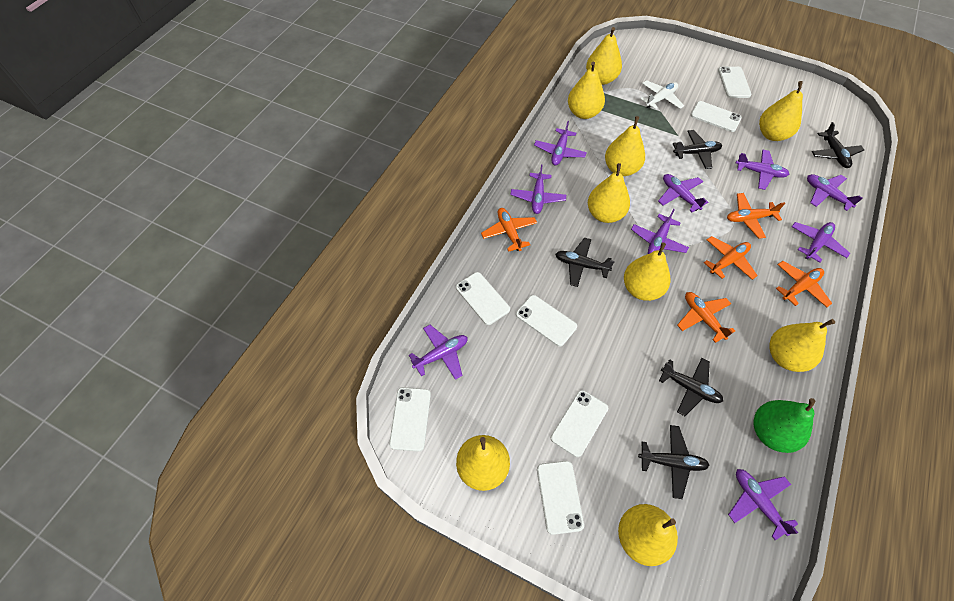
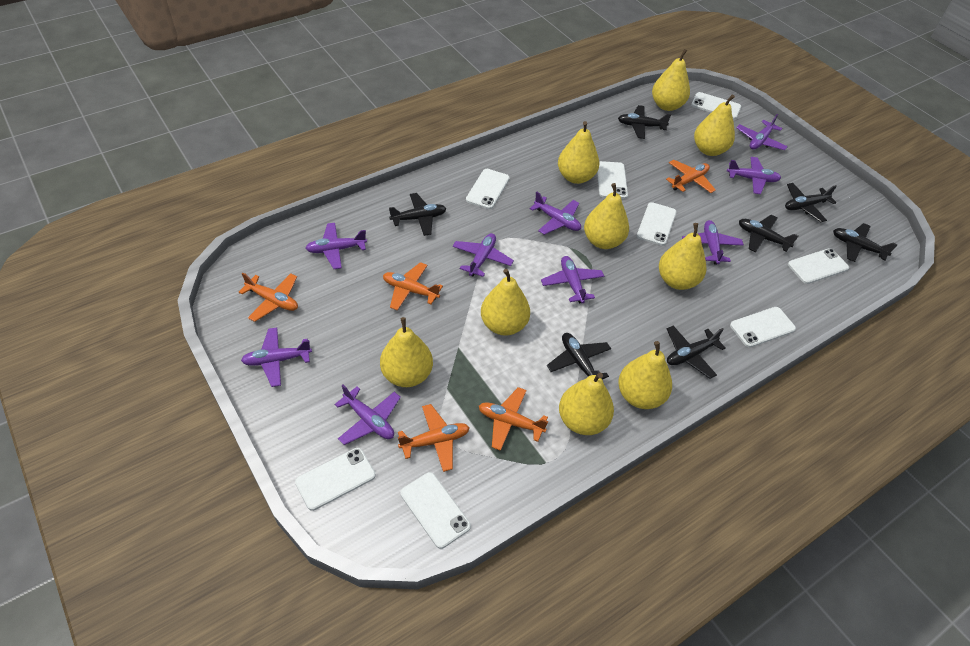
black plane: 5 -> 7
green pear: 1 -> 0
white phone: 7 -> 8
white plane: 1 -> 0

